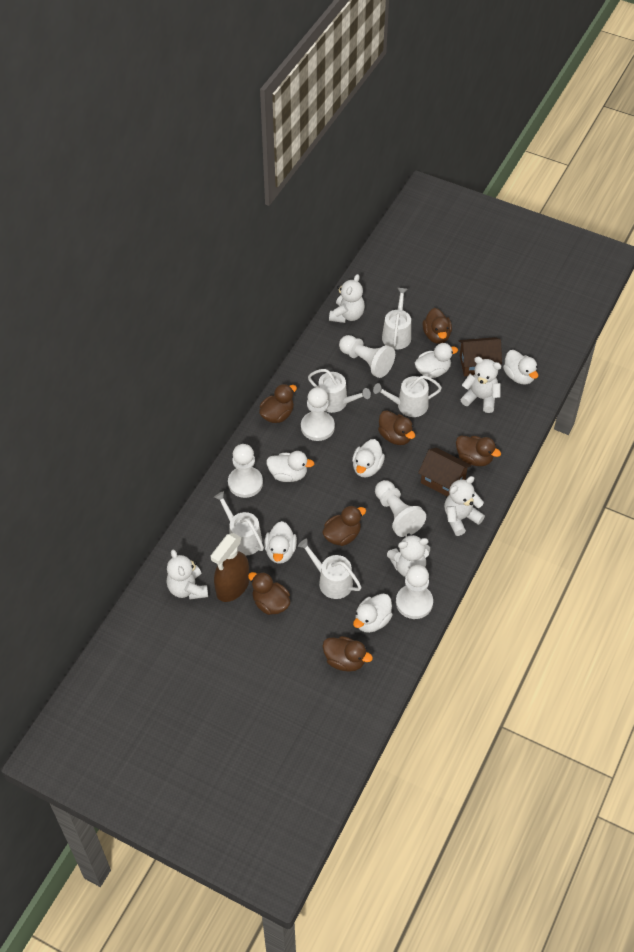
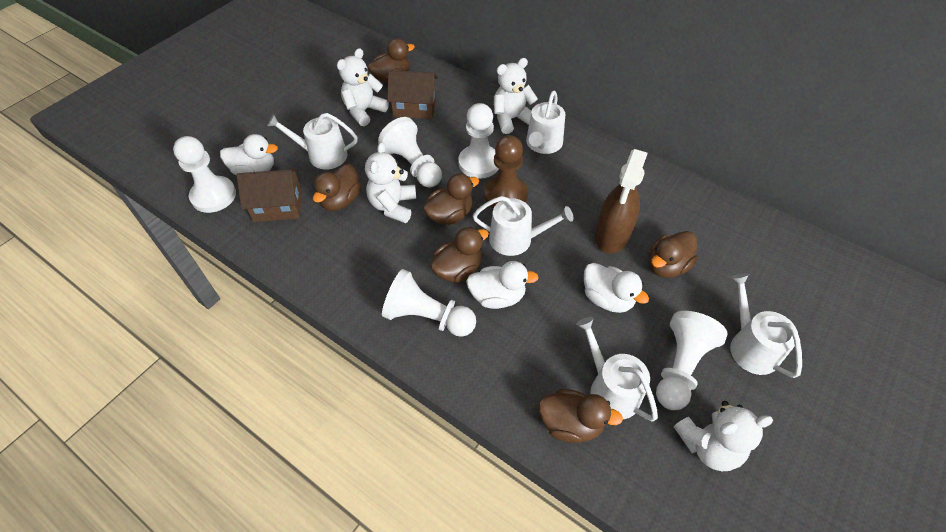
brown duck: 7 -> 6
brown pawn: 0 -> 1
white duck: 6 -> 3
white teddy bear: 5 -> 4

